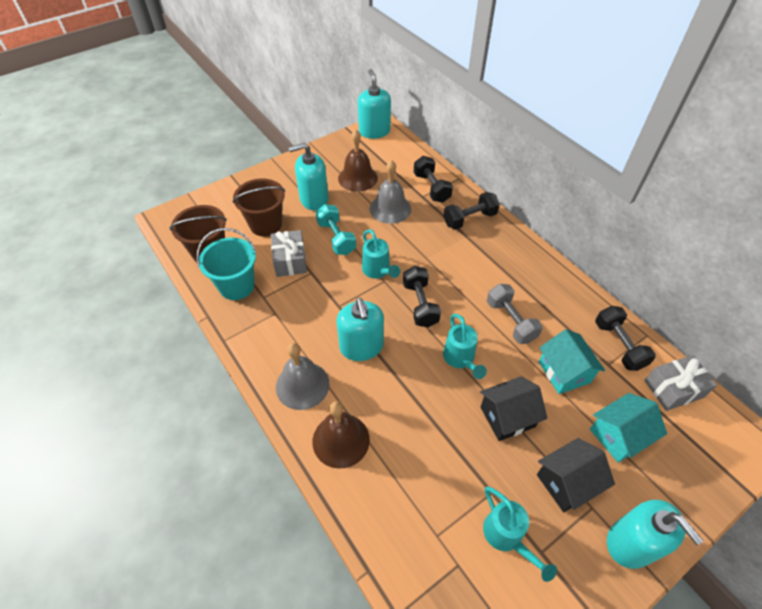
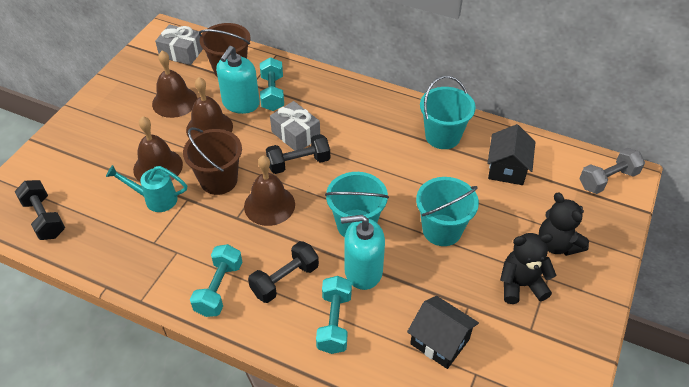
black dumbbell: 4 -> 3
black teddy bear: 0 -> 2
brown bell: 2 -> 4
grey bell: 2 -> 0
turquoise bucket: 1 -> 3
turquoise dumbbell: 1 -> 3
turquoise house: 2 -> 0
turquoise soap dispenser: 4 -> 2
turquoise watering can: 3 -> 1

